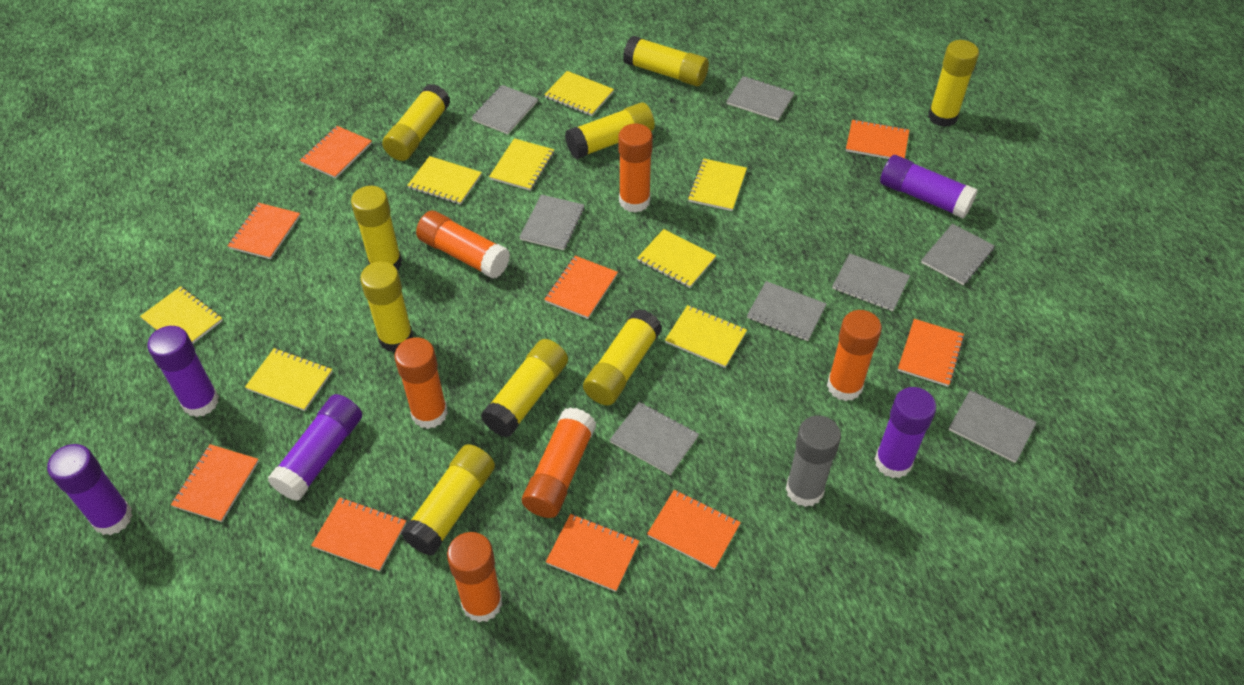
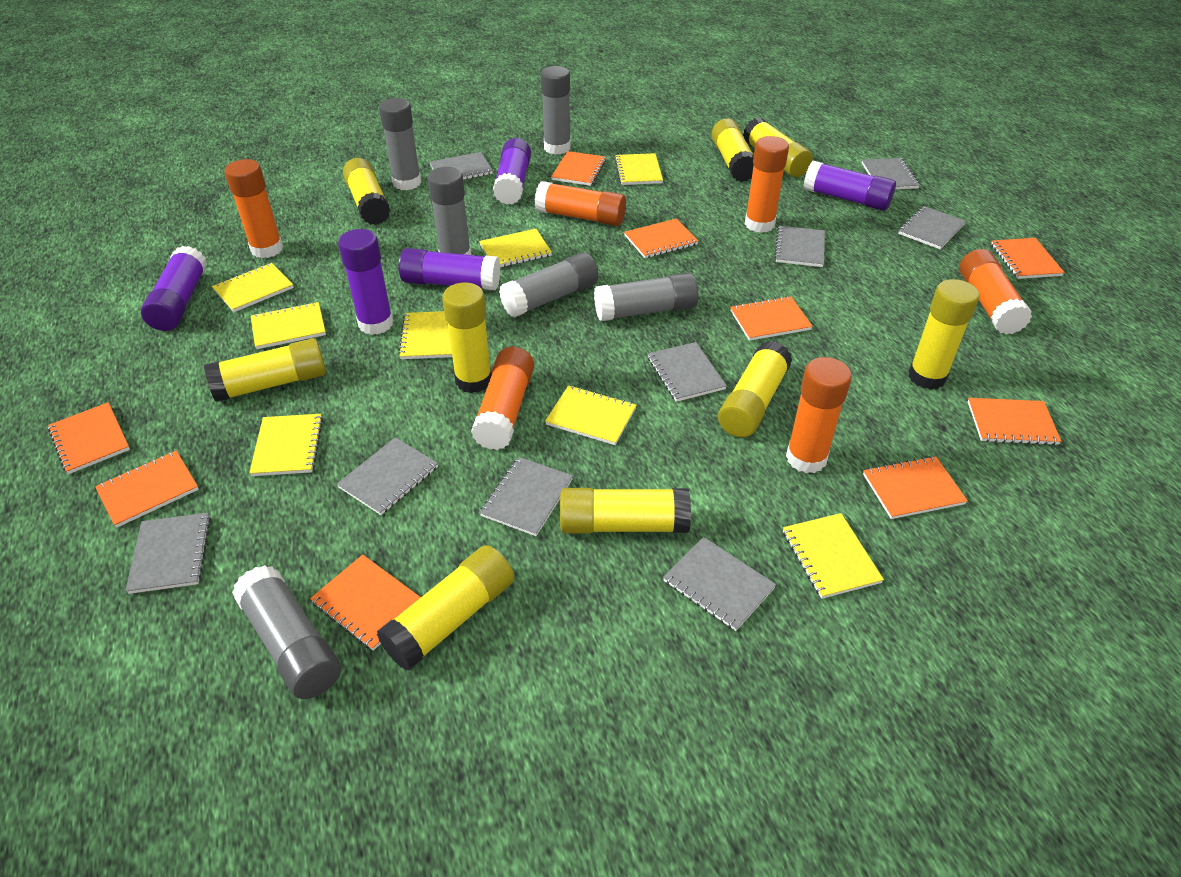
grey glue stick: 1 -> 6
grey notebook: 8 -> 9

